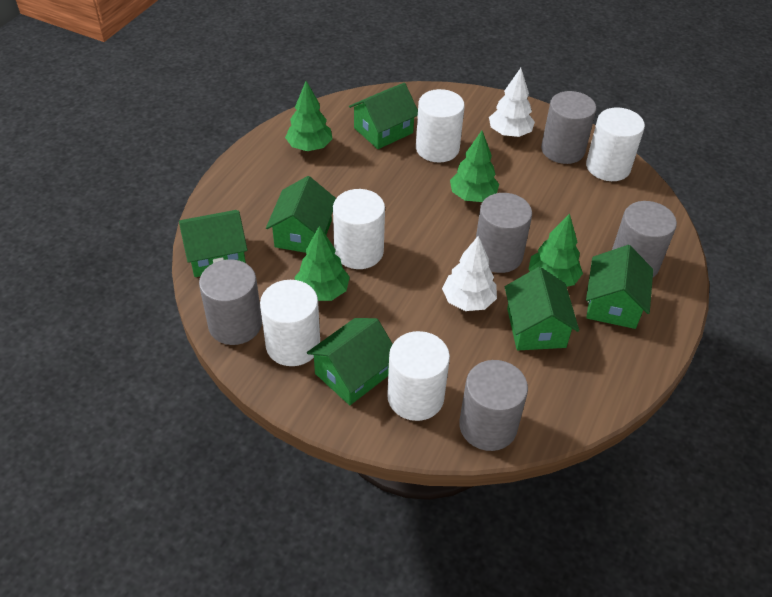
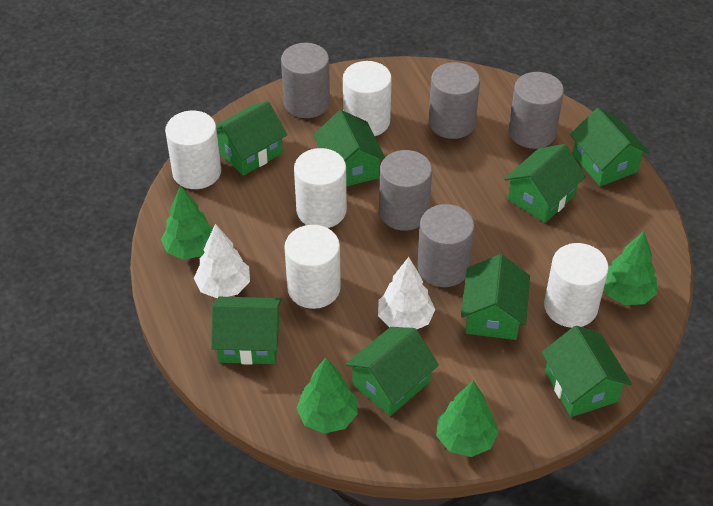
green house: 6 -> 8

